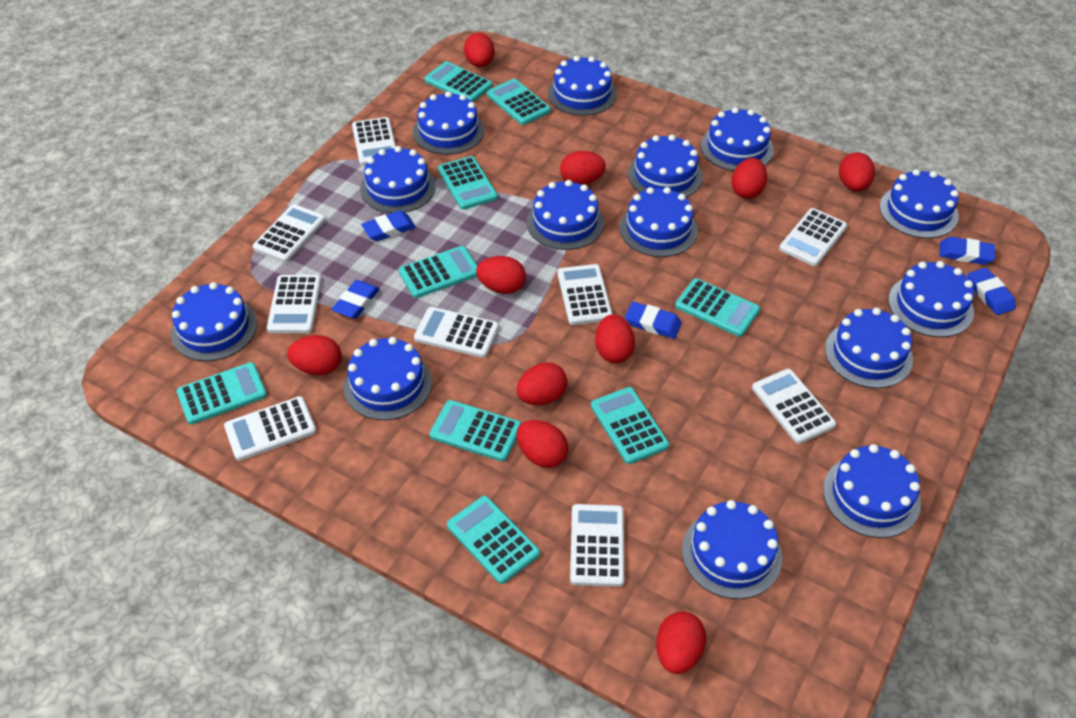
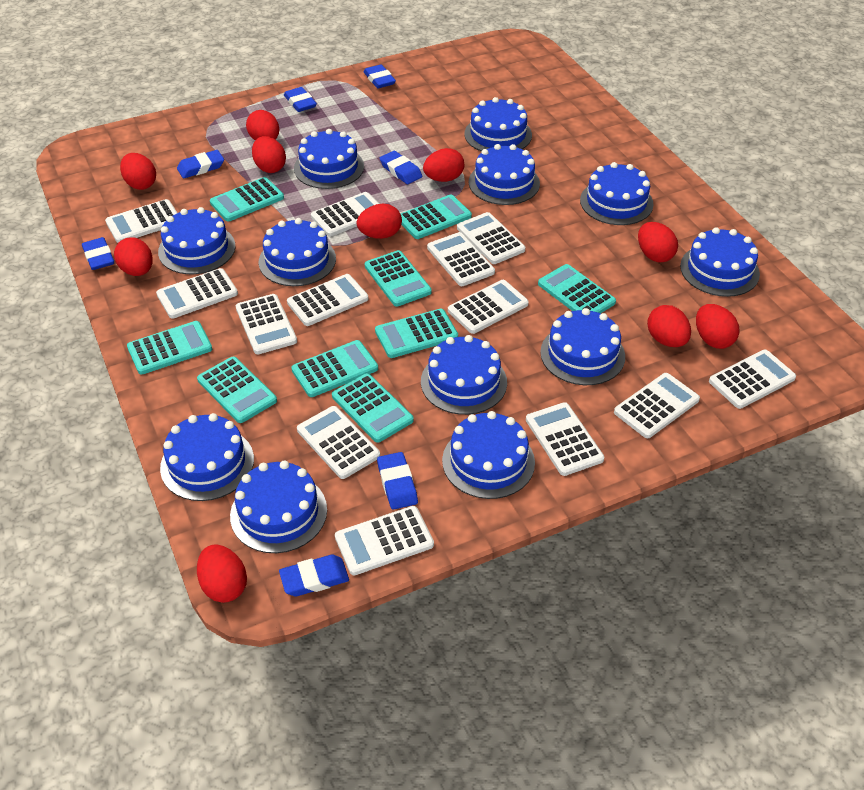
blue cake: 14 -> 12
blue eraser: 5 -> 7
white calculator: 9 -> 13

